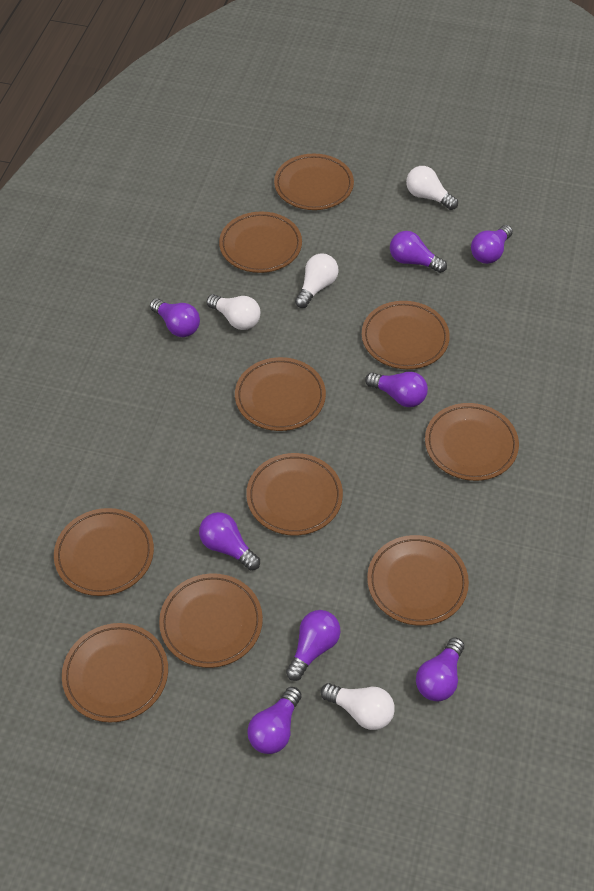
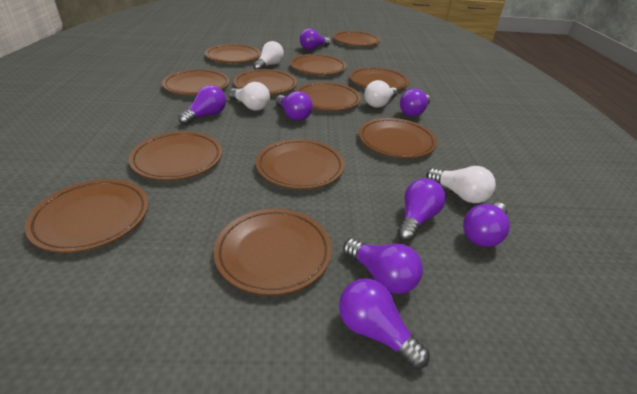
brown plate: 10 -> 12

